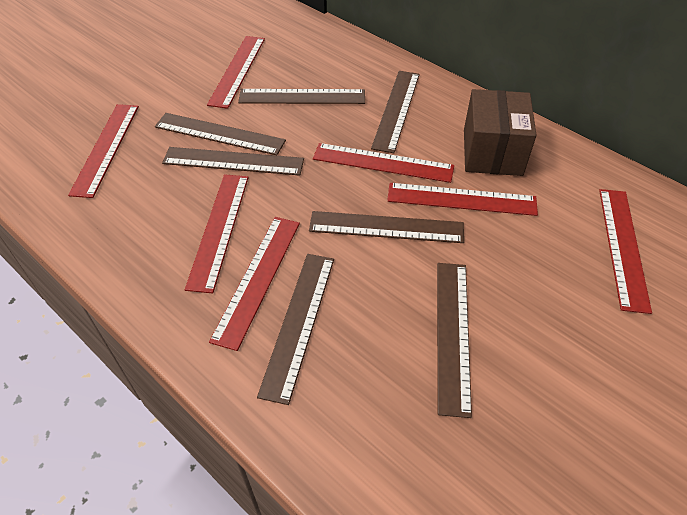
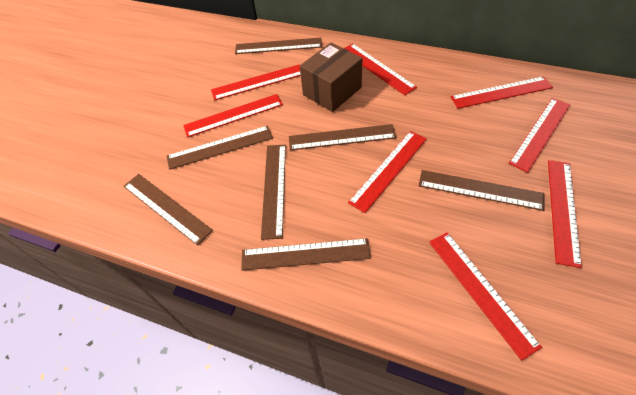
red ruler: 7 -> 8

